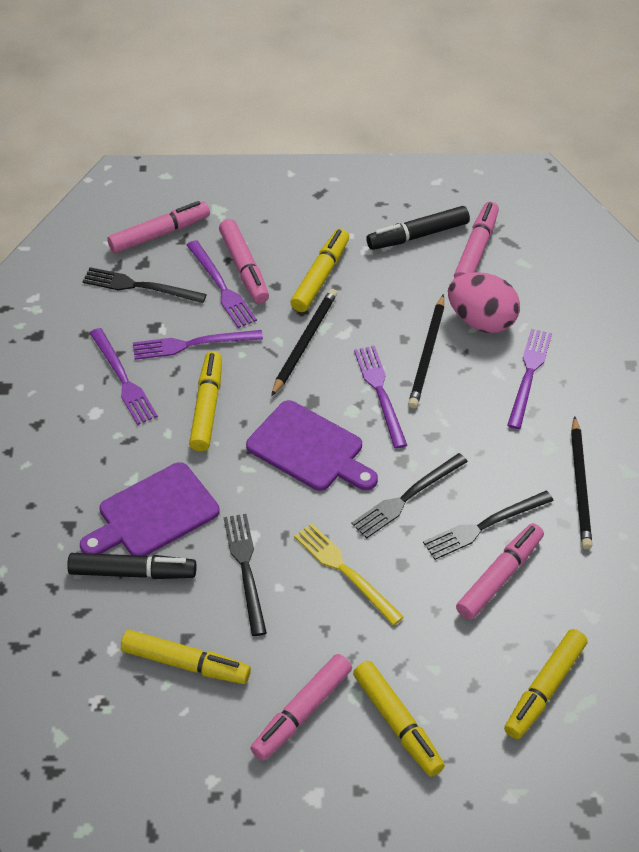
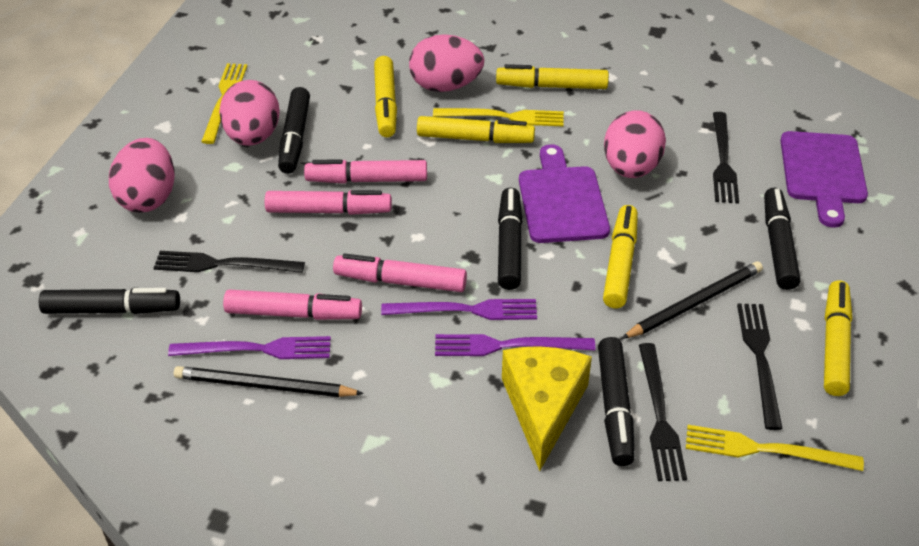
black marker: 2 -> 5
black pencil: 3 -> 2
pink egg: 1 -> 4
pink marker: 5 -> 4
purple fork: 5 -> 3
yellow cheese: 0 -> 1
yellow fork: 1 -> 3

